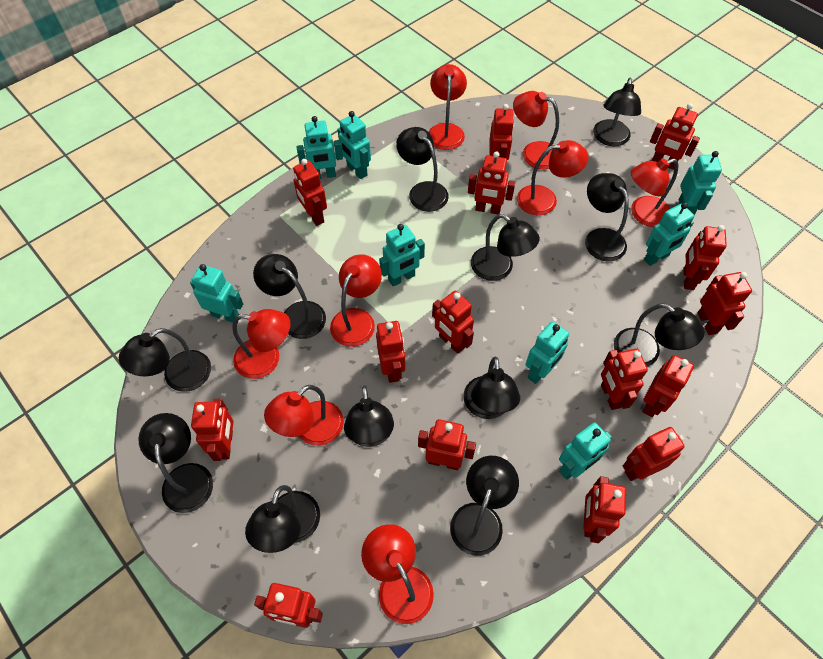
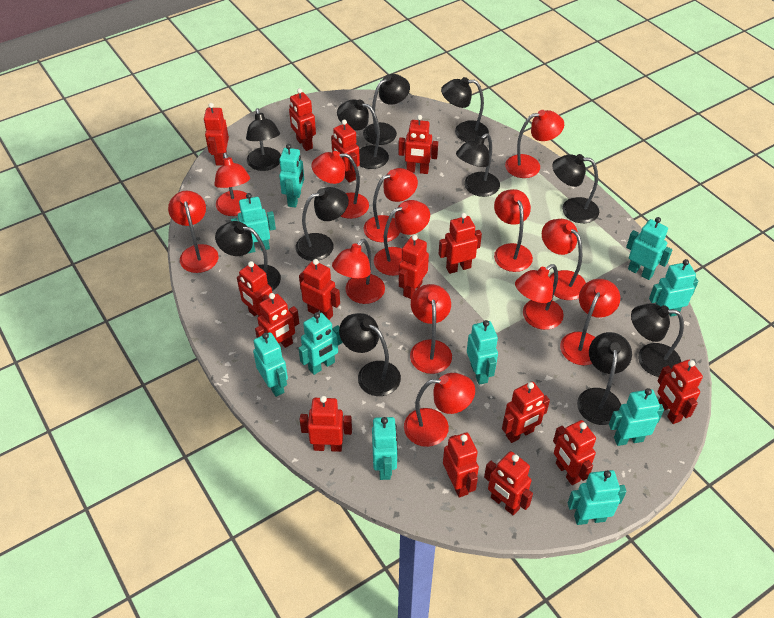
black lamp: 12 -> 11
red lamp: 8 -> 13
turquoise robot: 8 -> 10

